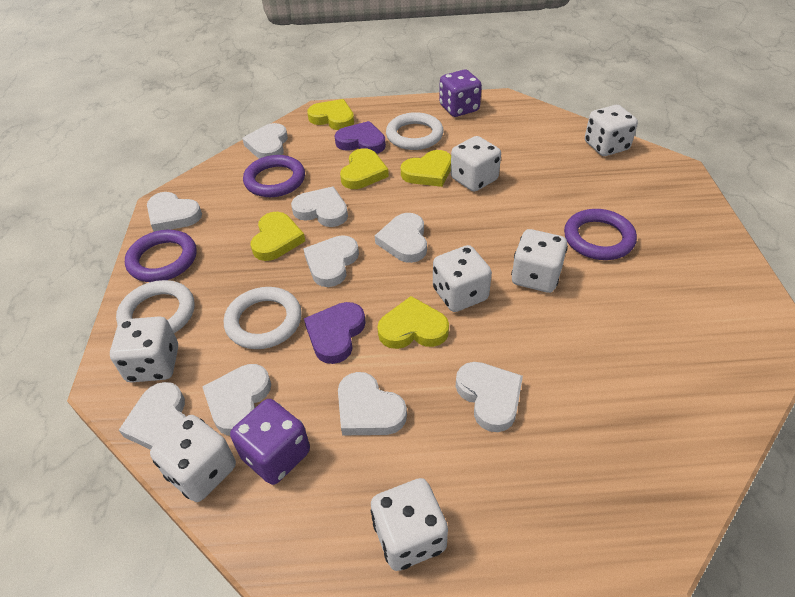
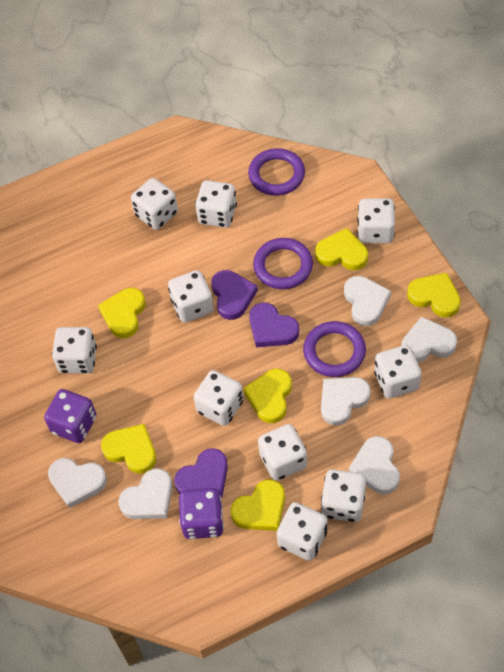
purple heart: 2 -> 3
white dice: 7 -> 10
white heart: 9 -> 6
white ring: 3 -> 0
yellow heart: 5 -> 6

